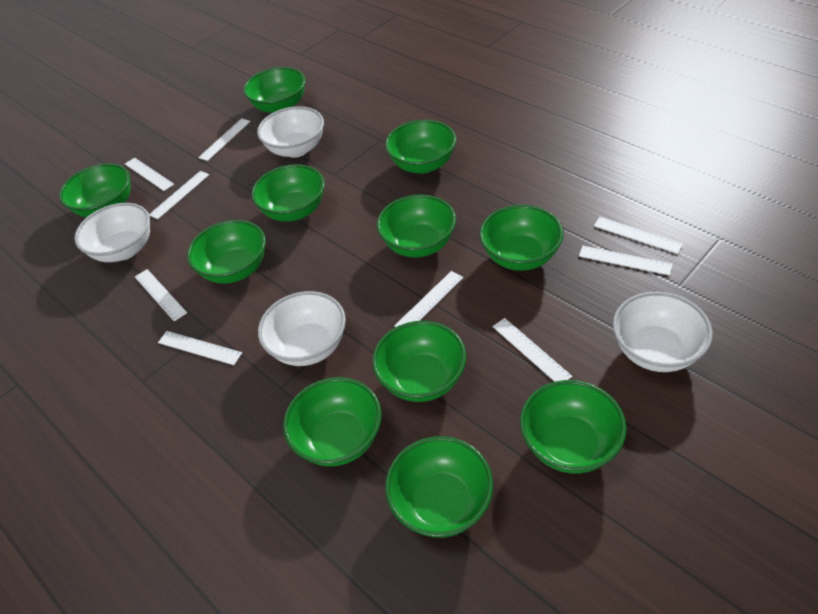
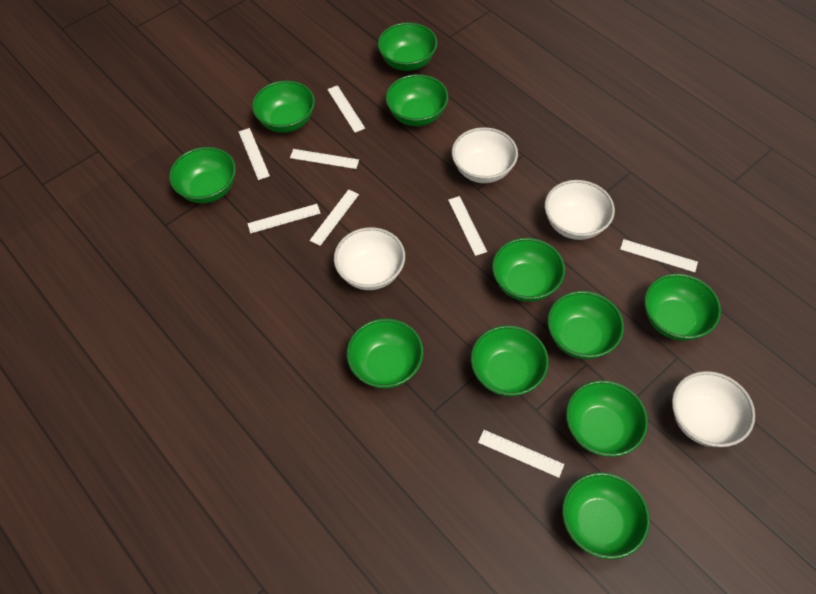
white ruler: 9 -> 8

